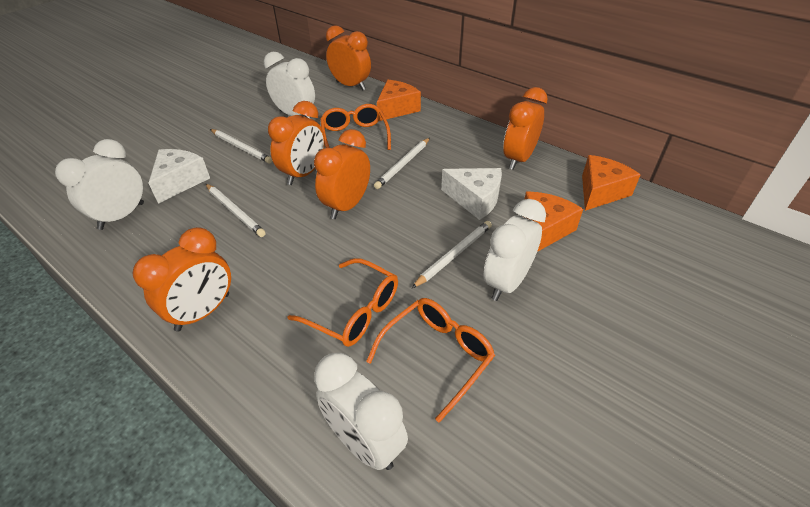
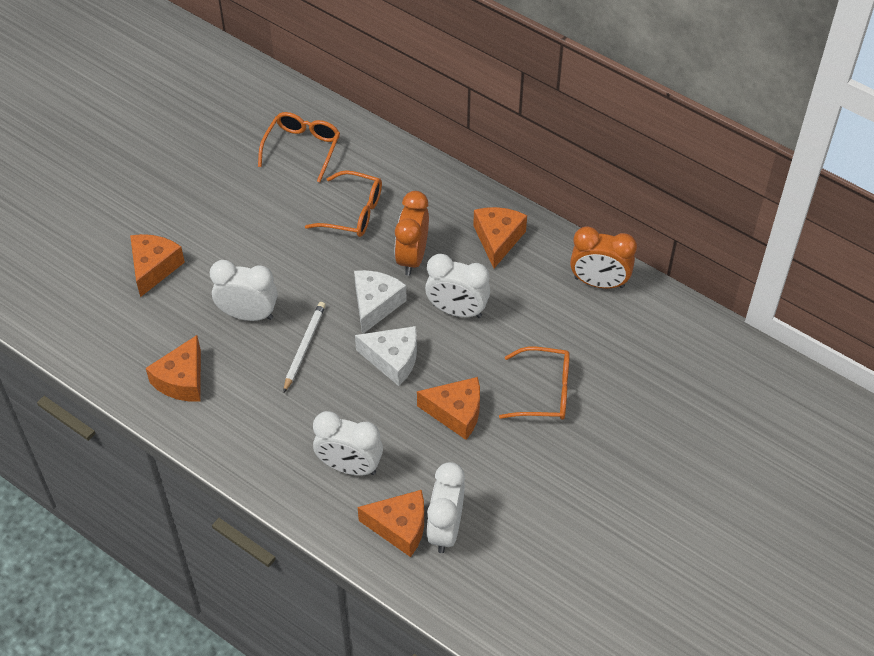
orange cheese: 3 -> 5
orange clock: 5 -> 2
white pencil: 4 -> 1

